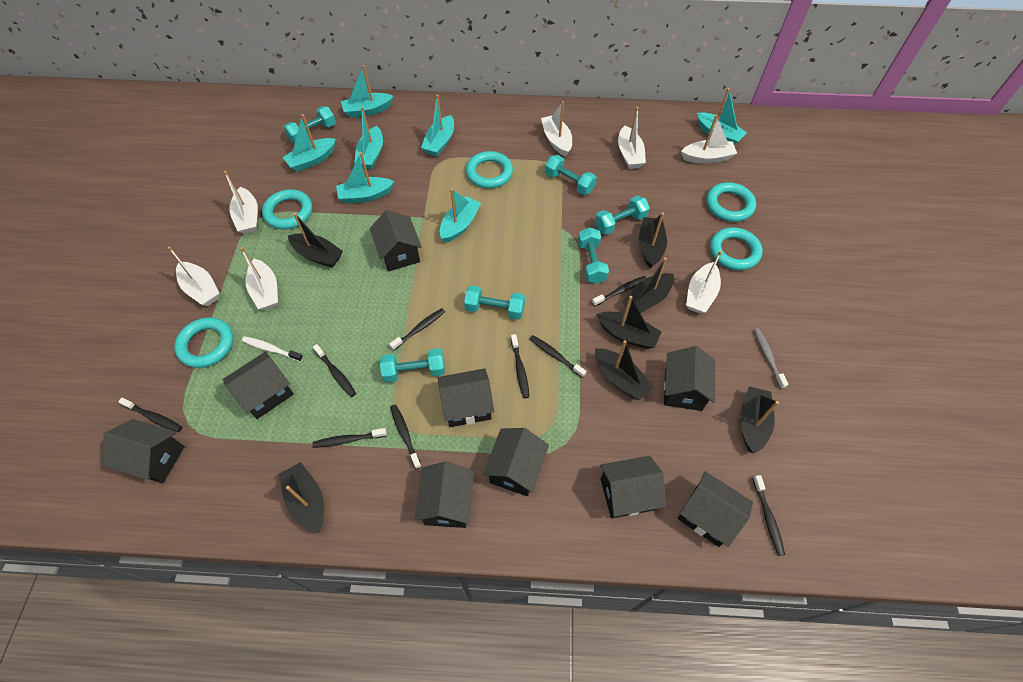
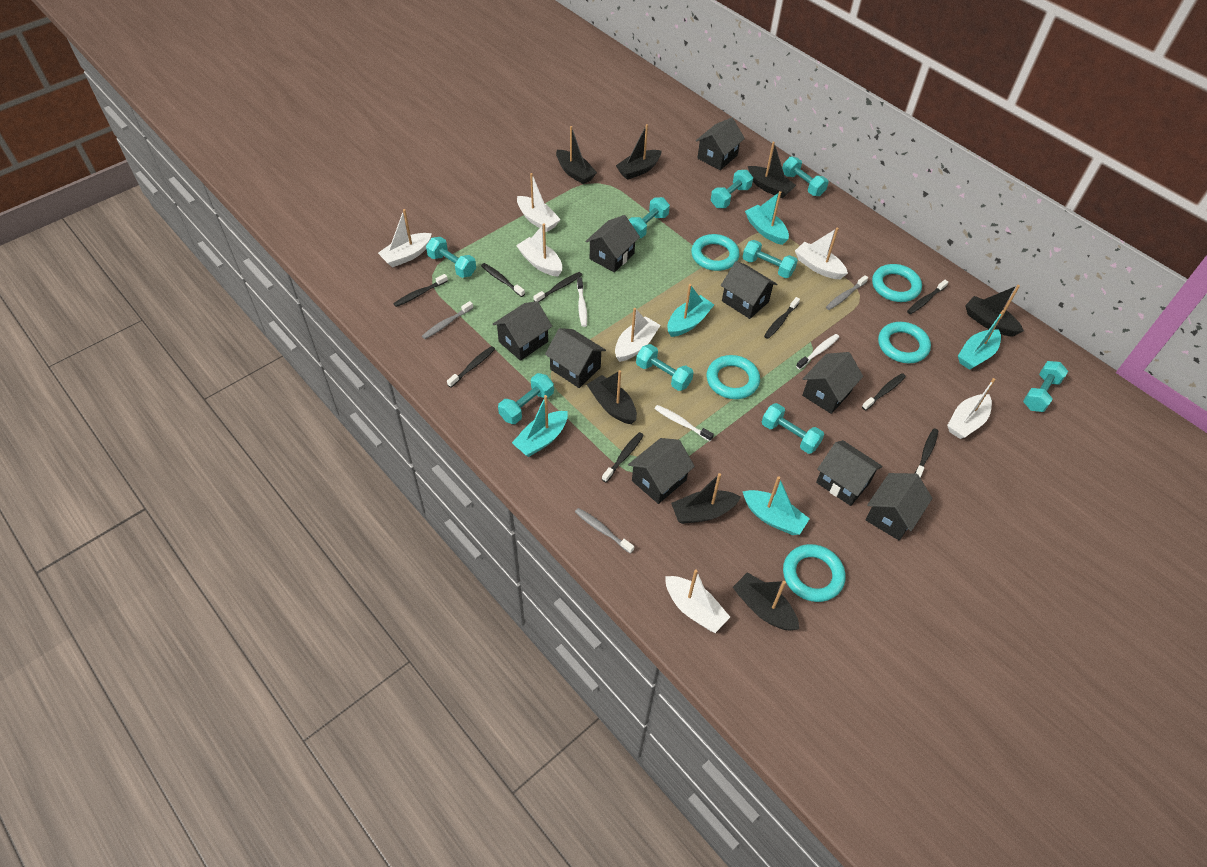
grey toothbrush: 1 -> 3
turquoise boat: 7 -> 5
turquoise dumbbell: 6 -> 9
white toothbrush: 1 -> 3

